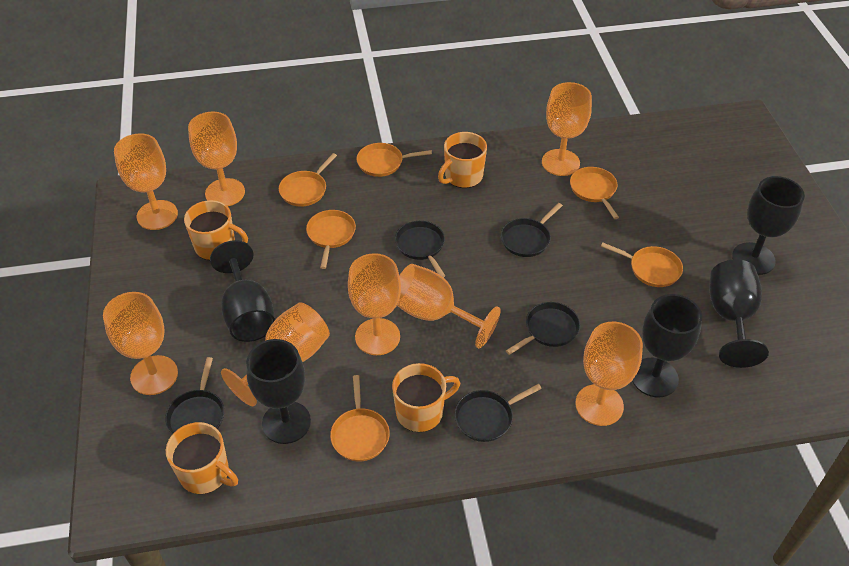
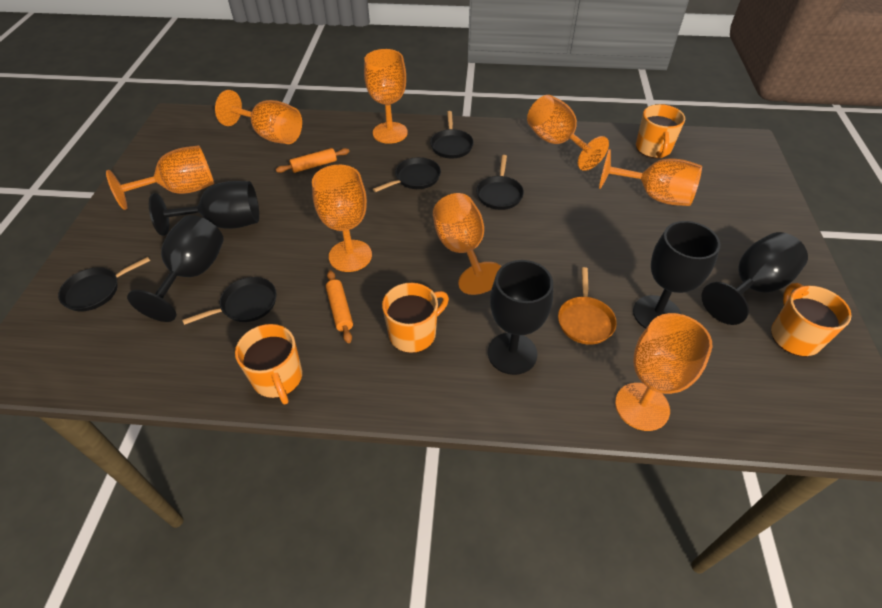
orange pan: 6 -> 1
orange rolling pin: 0 -> 2

